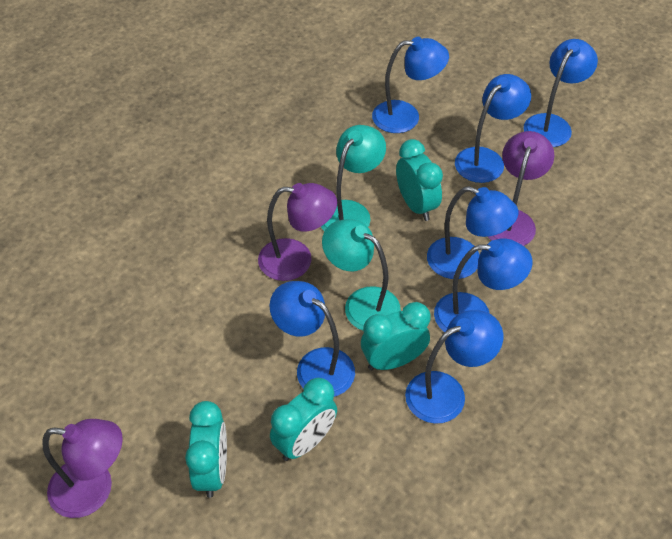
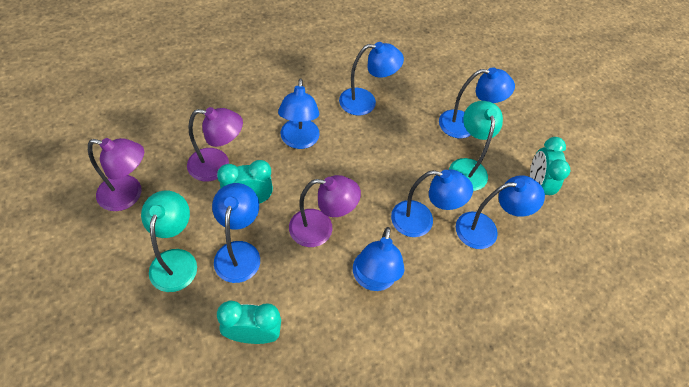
turquoise clock: 4 -> 3

